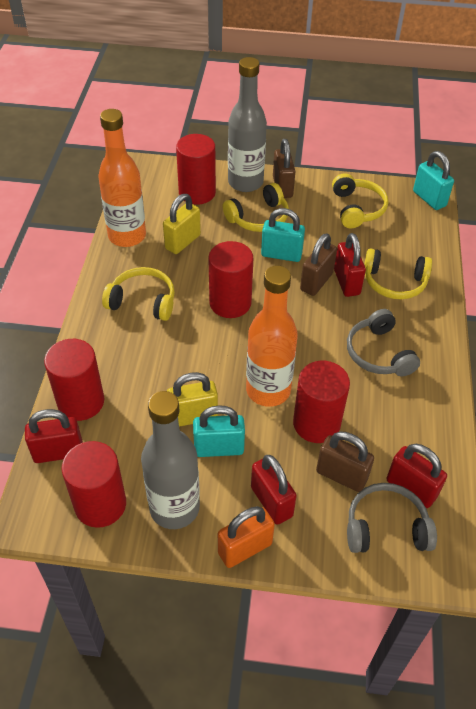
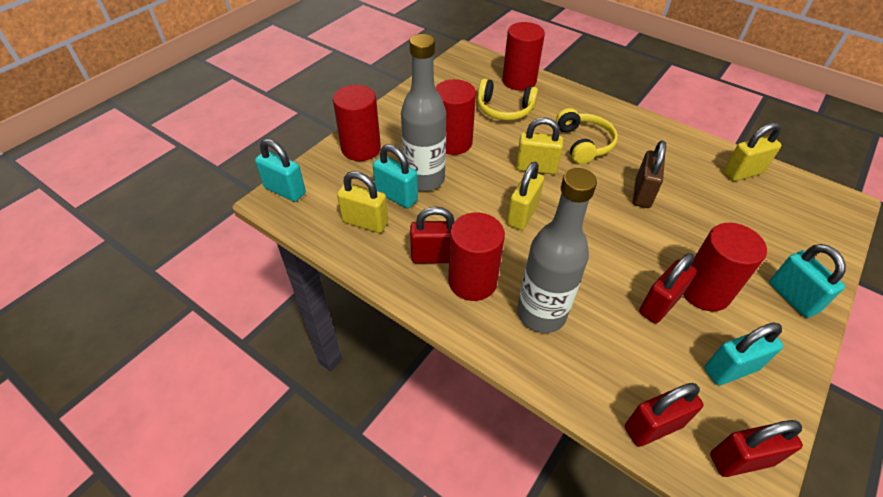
brown padlock: 3 -> 1
grey headphones: 2 -> 0
orange bottle: 2 -> 0
orange padlock: 1 -> 0
turquoise padlock: 3 -> 4
yellow headphones: 4 -> 2
yellow padlock: 2 -> 4

